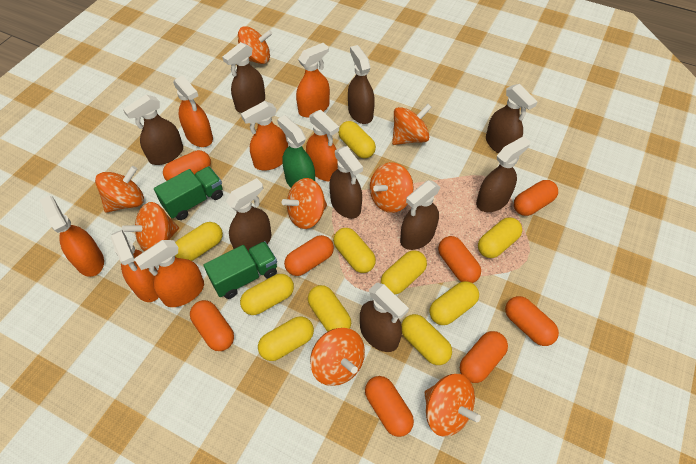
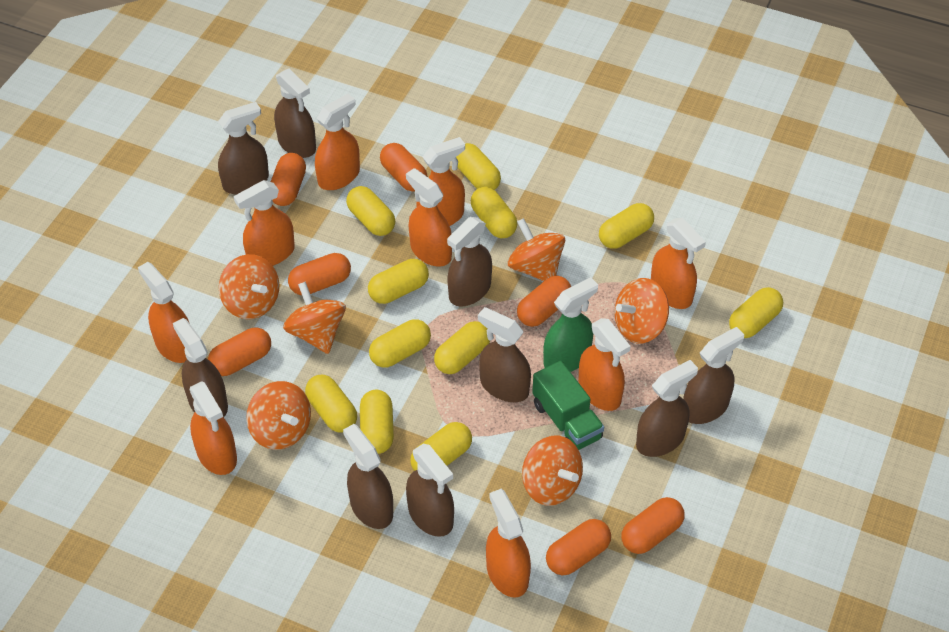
green truck: 2 -> 1
orange capsule: 8 -> 7
orange spinning top: 8 -> 6
orange spray bottle: 7 -> 9
yellow capsule: 10 -> 11

